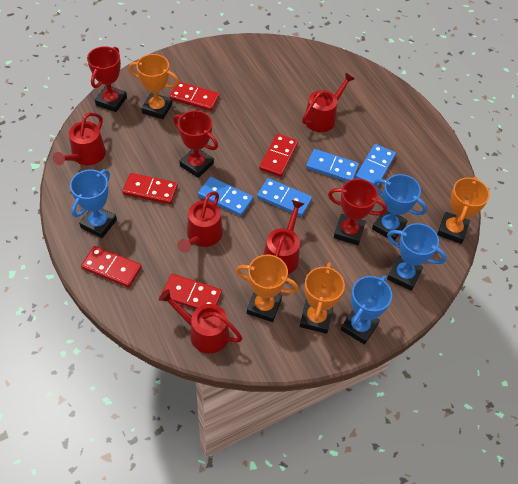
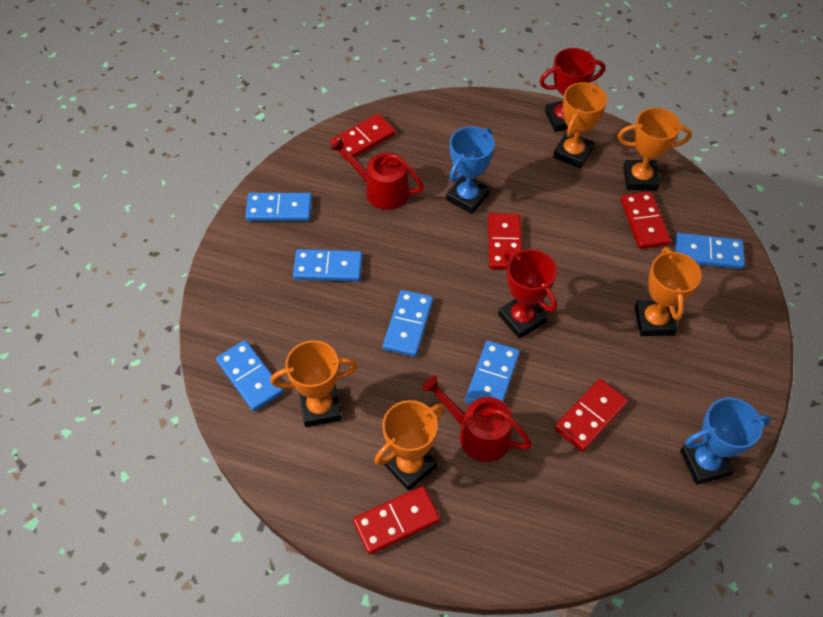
blue domino: 4 -> 6
blue trophy: 4 -> 2
orange trophy: 4 -> 5
red trophy: 3 -> 2
red watering can: 5 -> 2

